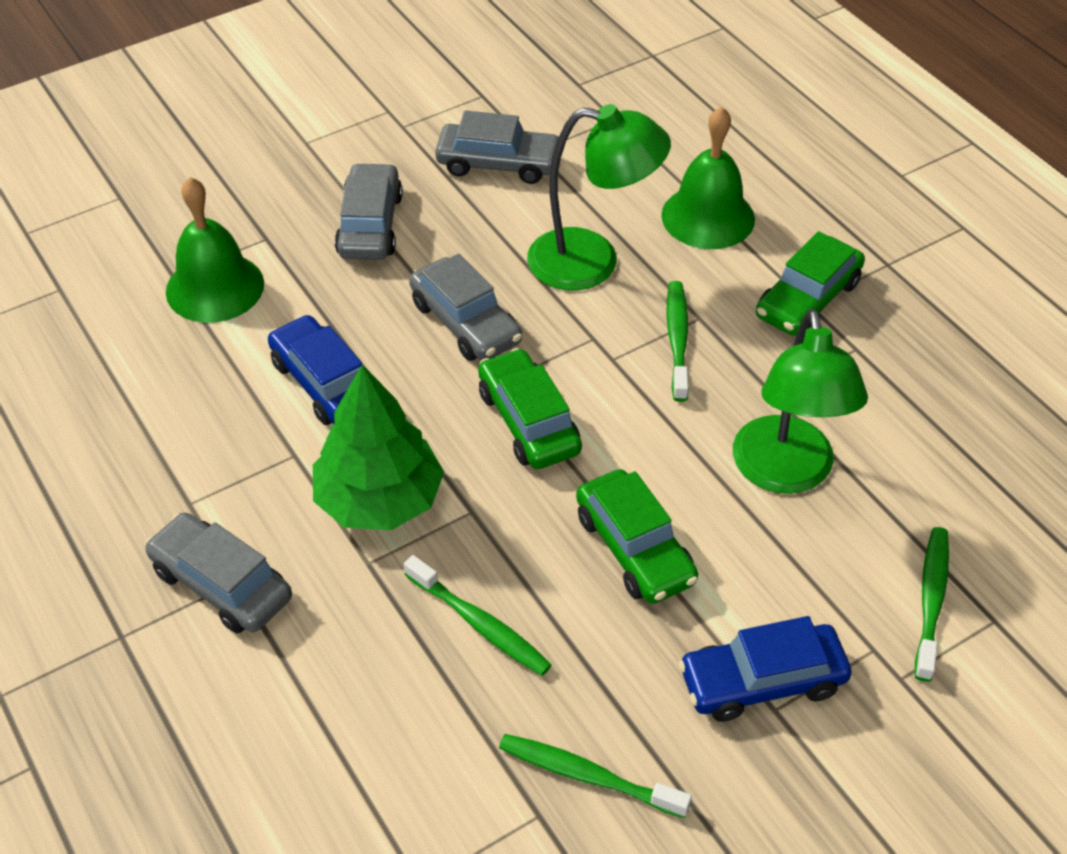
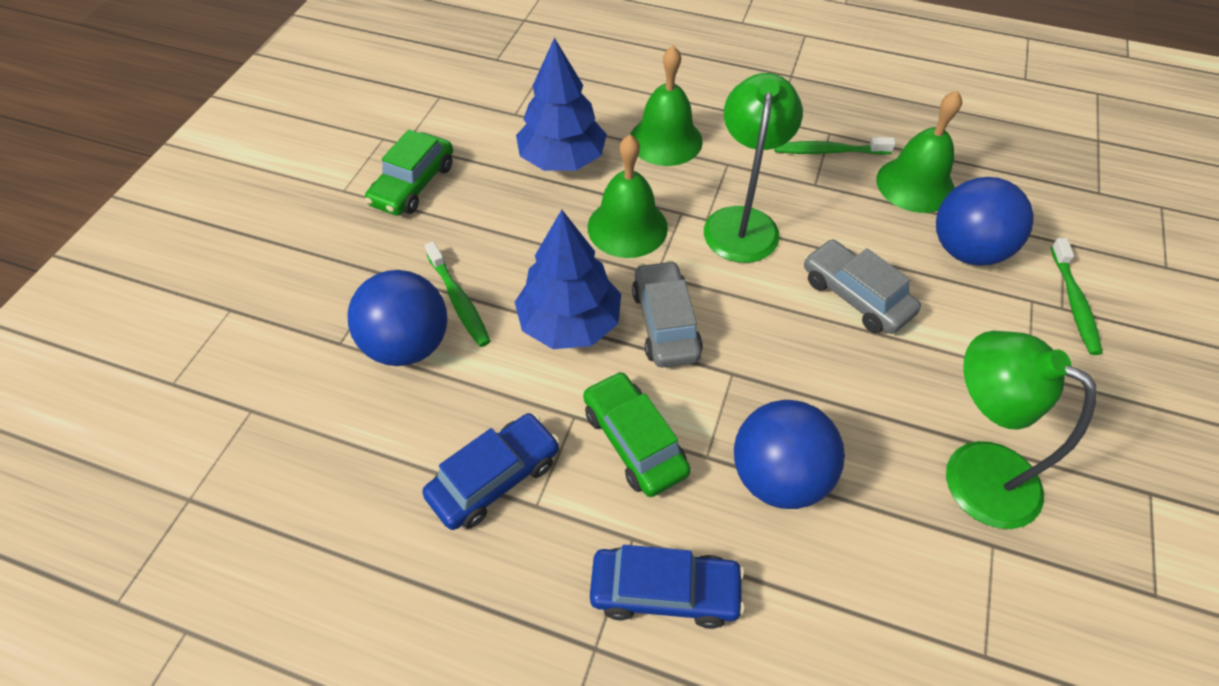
blue ball: 0 -> 3
blue tree: 0 -> 2
green bell: 2 -> 3
green car: 3 -> 2
green toothbrush: 4 -> 3
green tree: 1 -> 0
grey car: 4 -> 2

